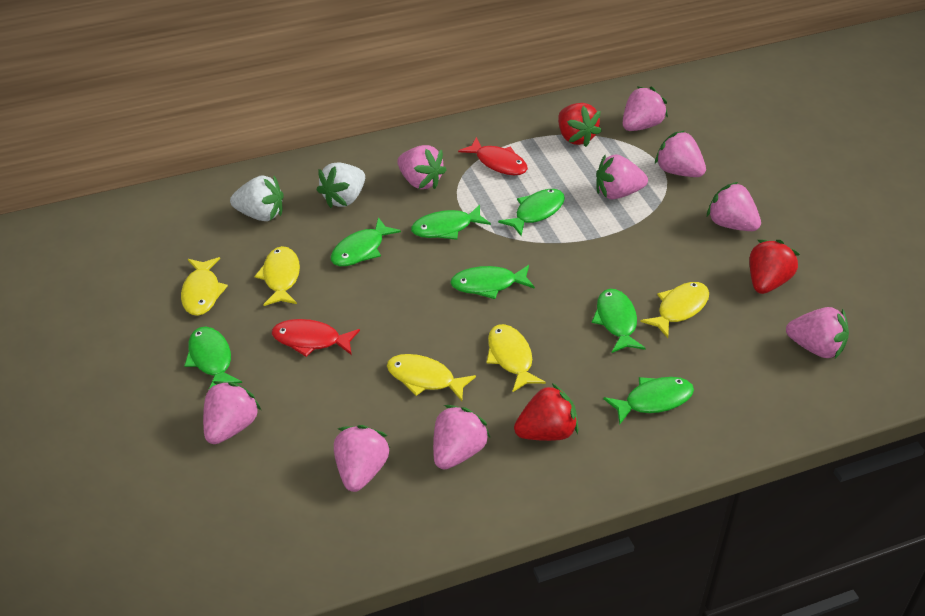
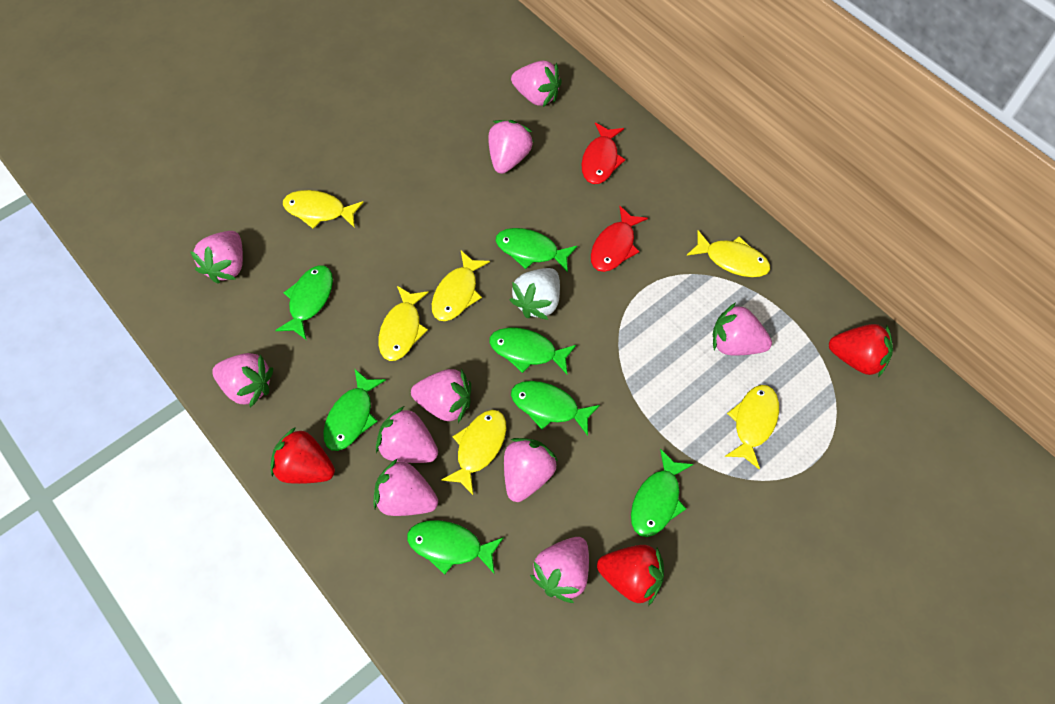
pink strawberry: 9 -> 10
white strawberry: 2 -> 1
yellow fish: 5 -> 6

